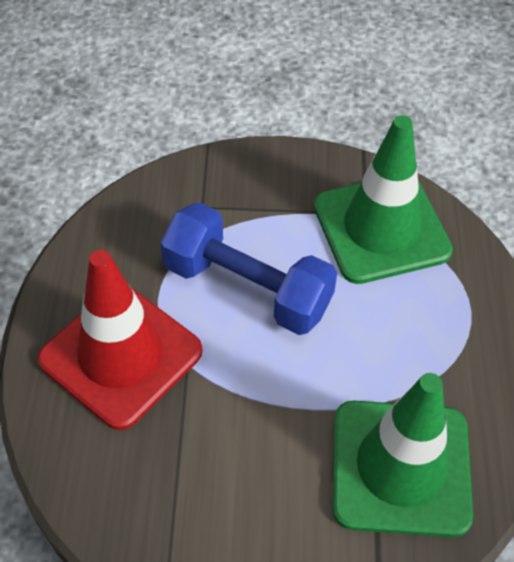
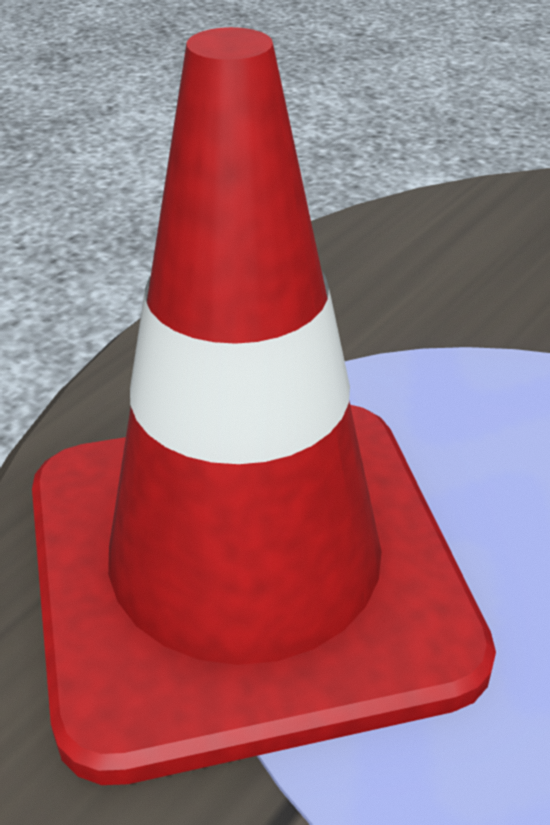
blue dumbbell: 1 -> 0
green traffic cone: 2 -> 0

